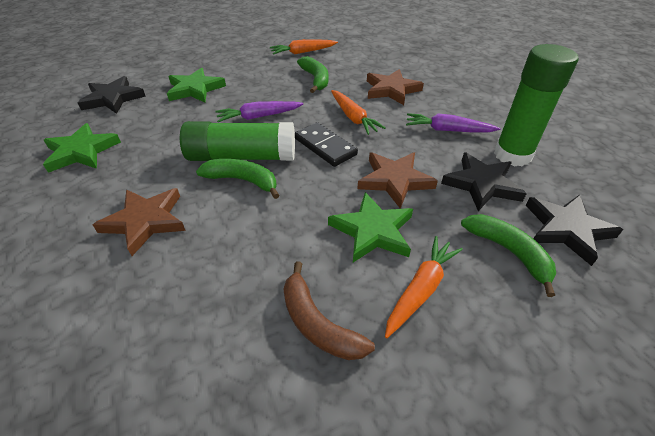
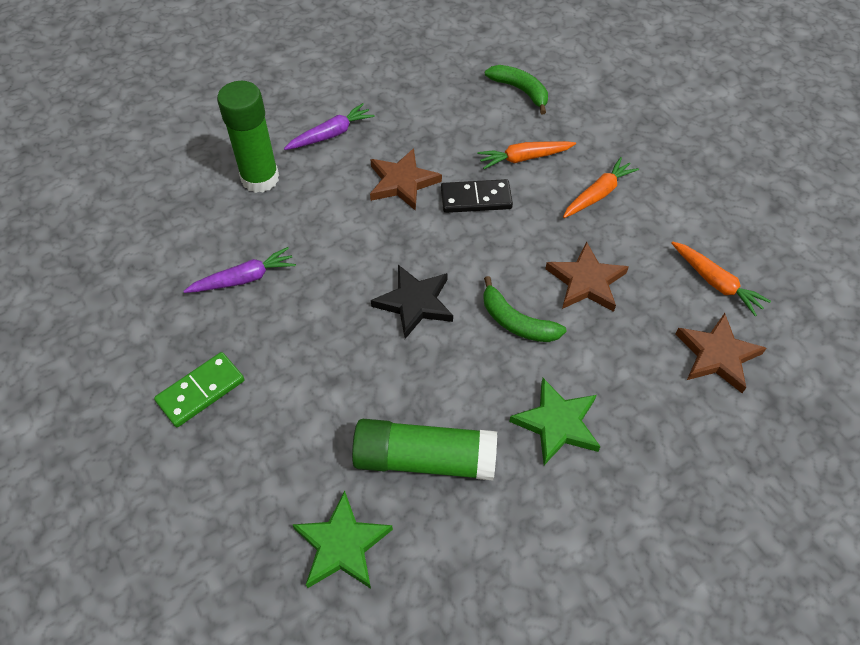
black star: 3 -> 1
brown banana: 1 -> 0
green banana: 3 -> 2
green domino: 0 -> 1
green star: 3 -> 2

